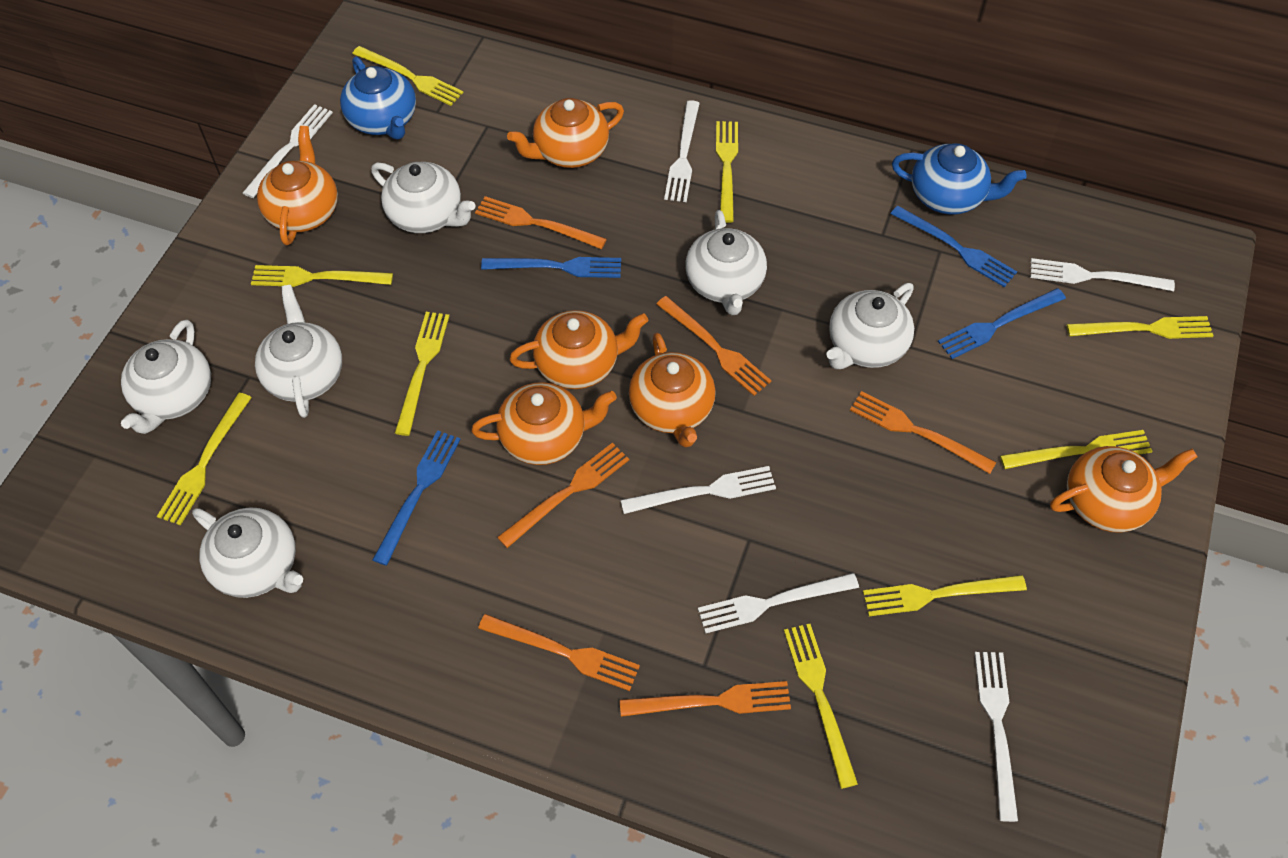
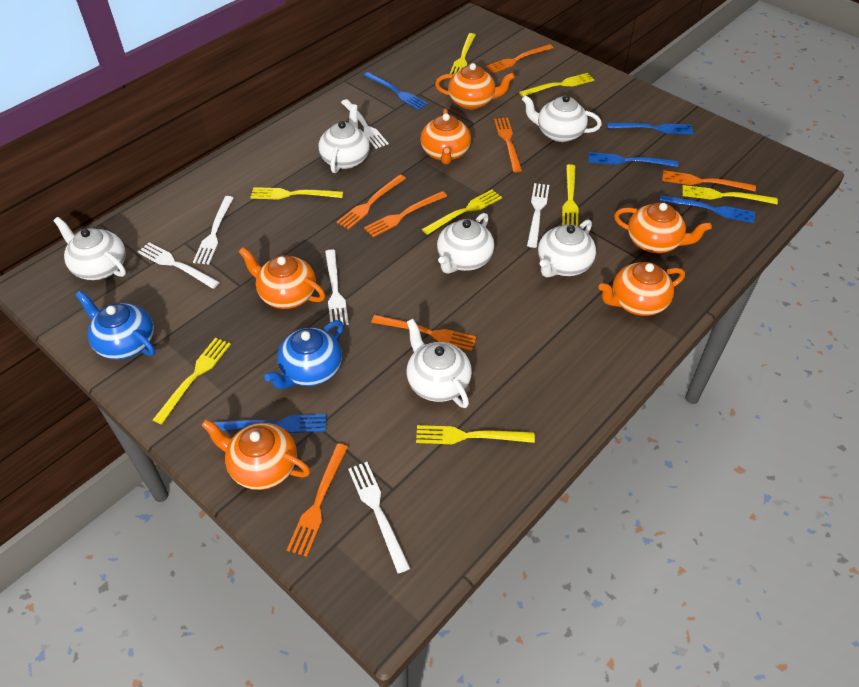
blue fork: 4 -> 5
orange fork: 6 -> 7
yellow fork: 9 -> 8

